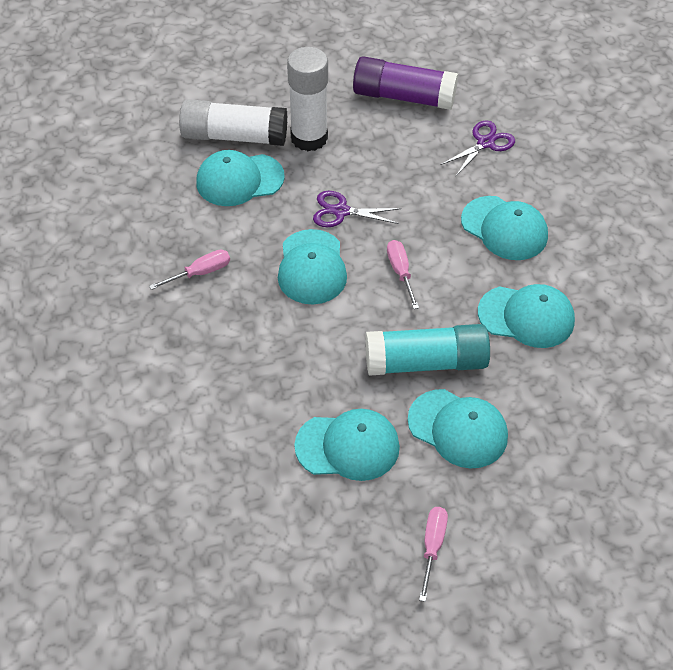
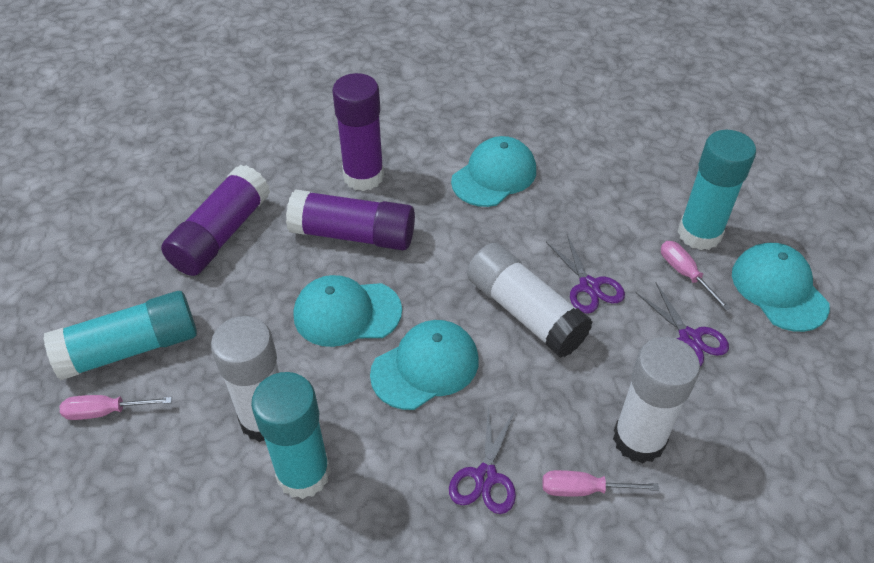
purple glue stick: 1 -> 3
purple scissors: 2 -> 3
turquoise cap: 6 -> 4
turquoise glue stick: 1 -> 3
white glue stick: 2 -> 3

